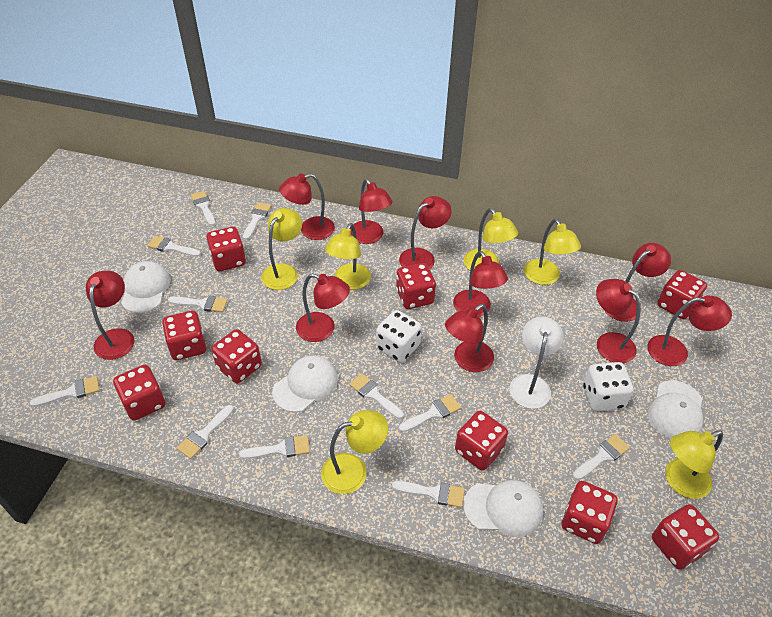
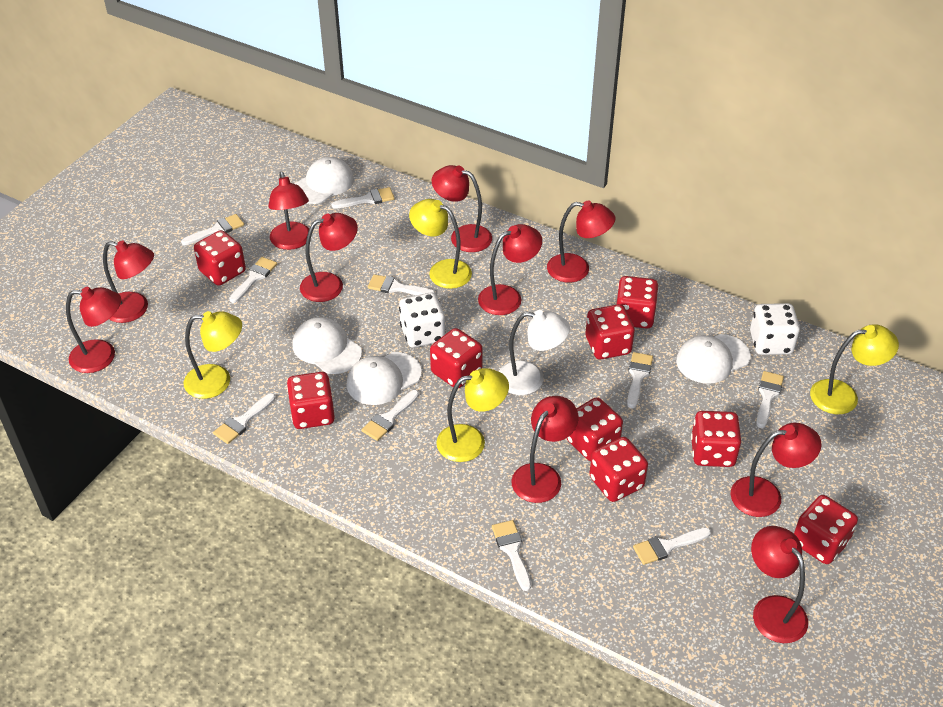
white brush: 11 -> 10
yellow lamp: 6 -> 4

